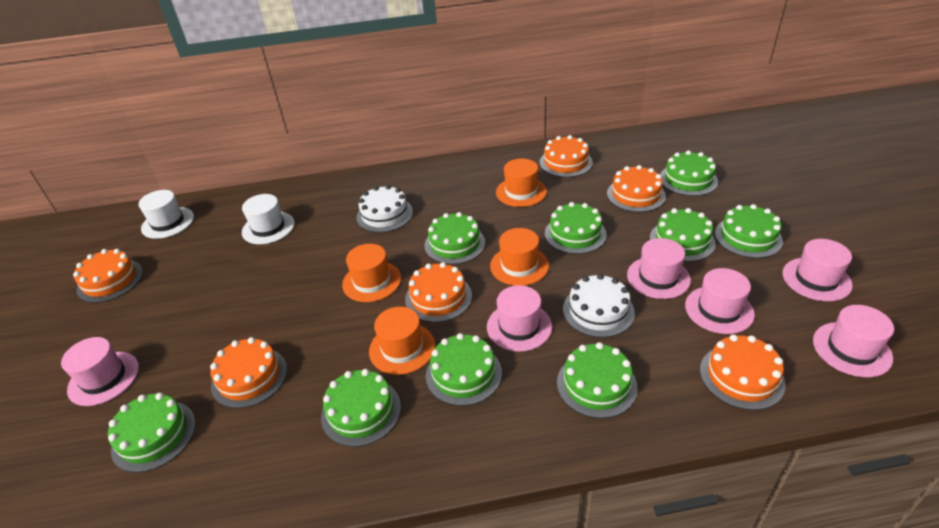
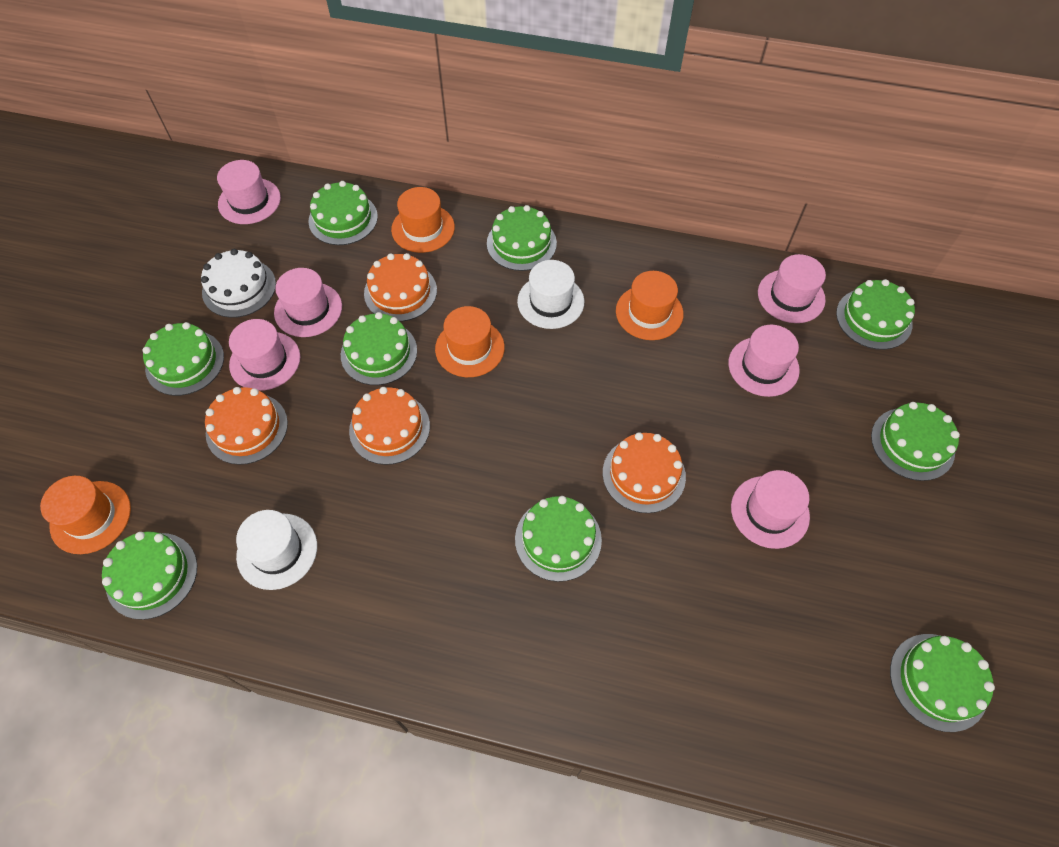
orange cake: 6 -> 4
white cake: 2 -> 1

